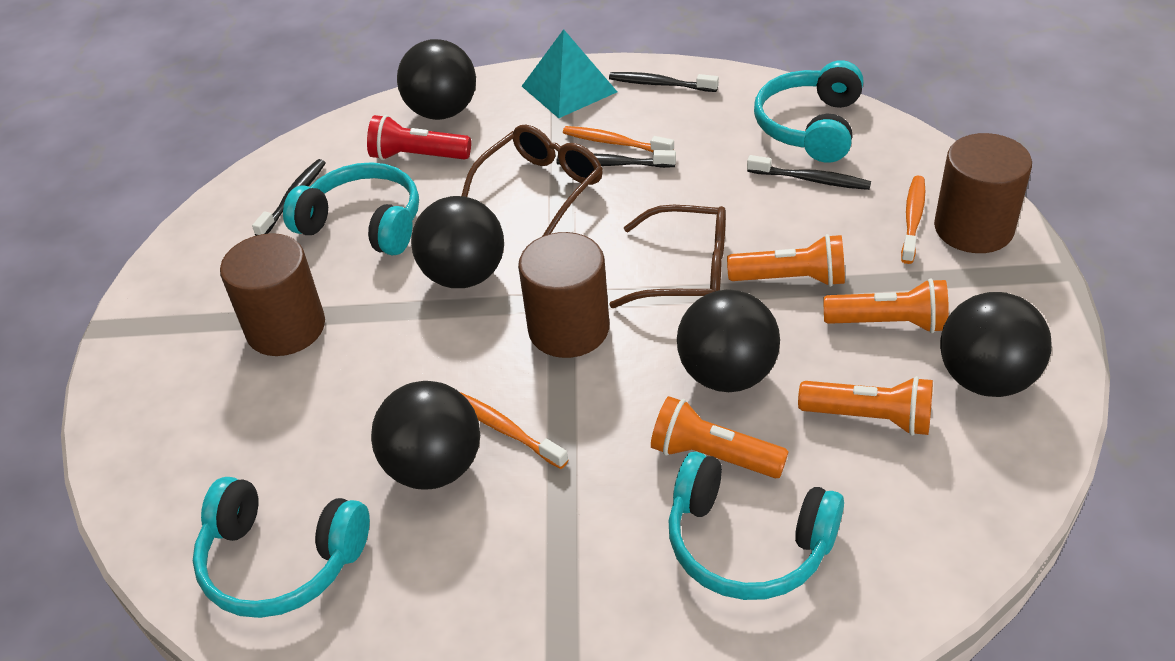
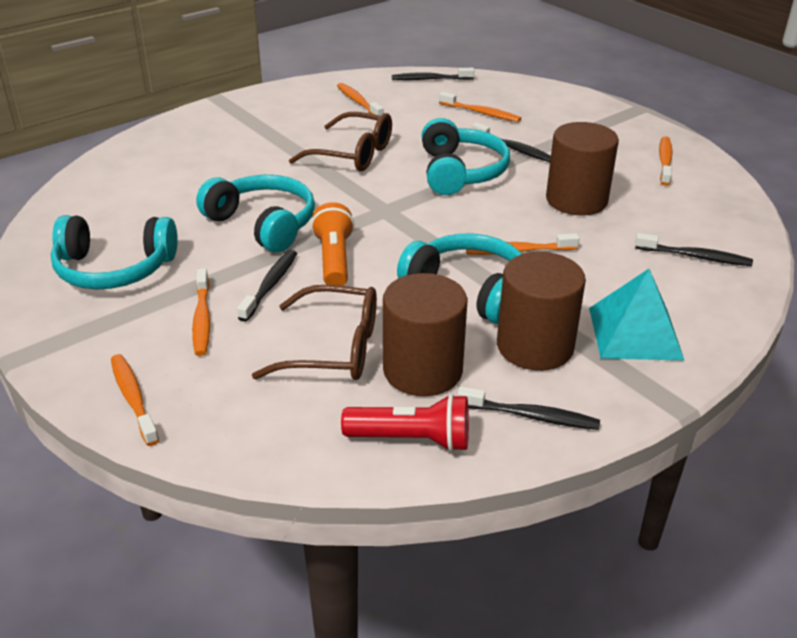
black ball: 5 -> 0
black toothbrush: 4 -> 5
orange flashlight: 4 -> 1
orange toothbrush: 3 -> 6

